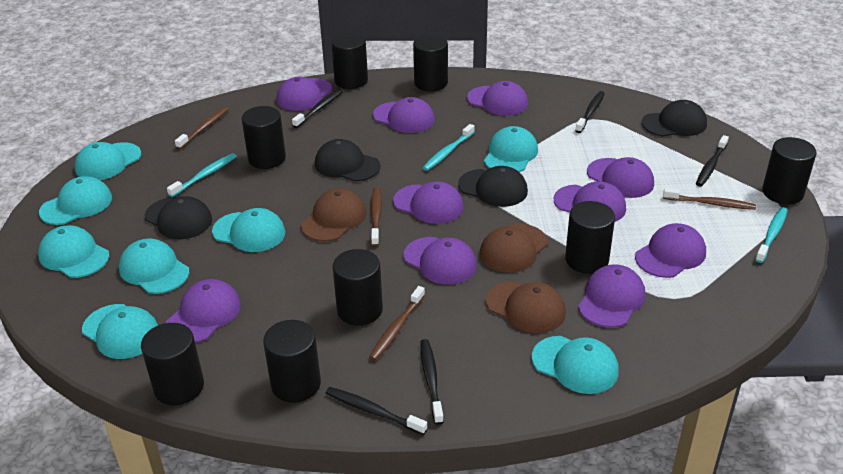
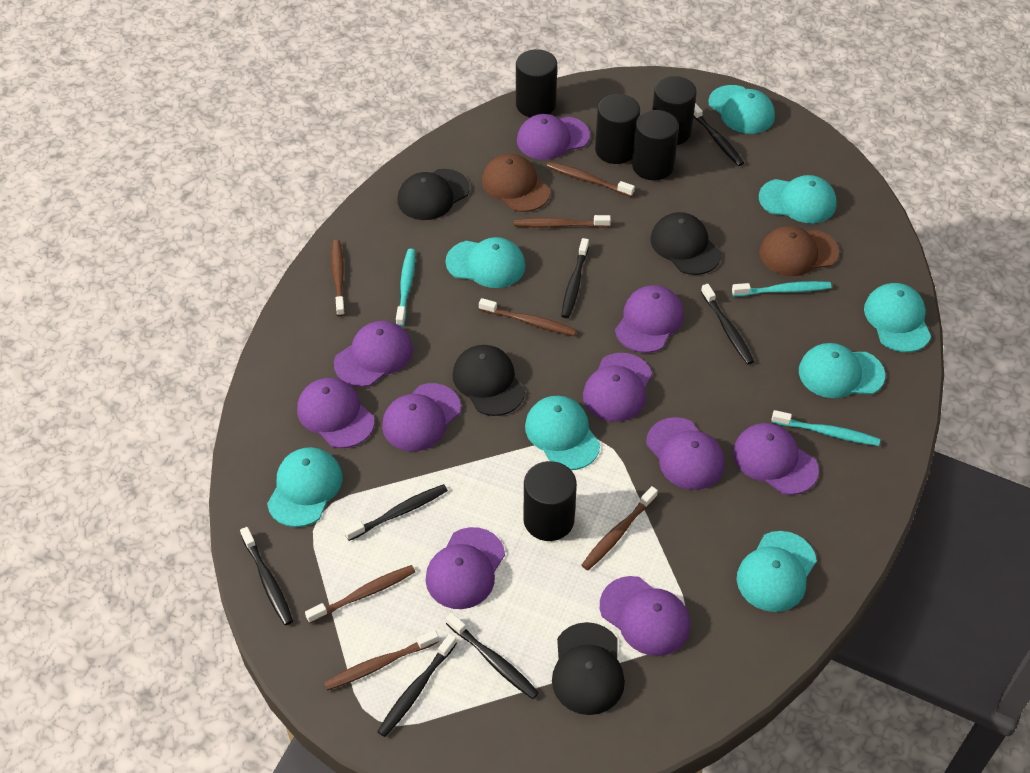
black cylinder: 8 -> 5
black toothbrush: 5 -> 7
brown cap: 3 -> 2
brown toothbrush: 4 -> 7

